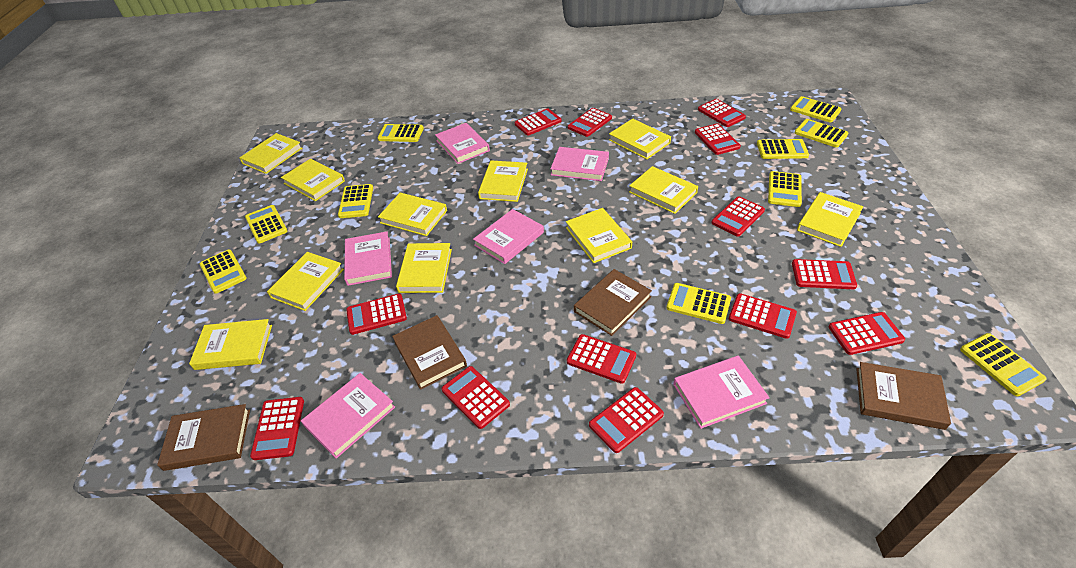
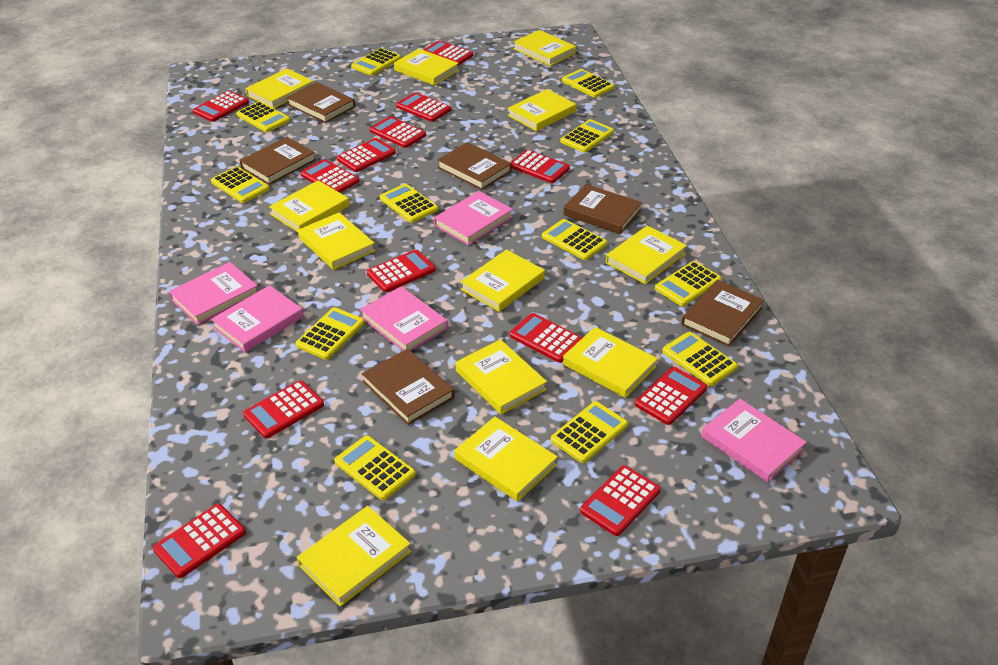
brown book: 4 -> 6
pink book: 6 -> 5
yellow book: 11 -> 12
yellow calculator: 10 -> 12

